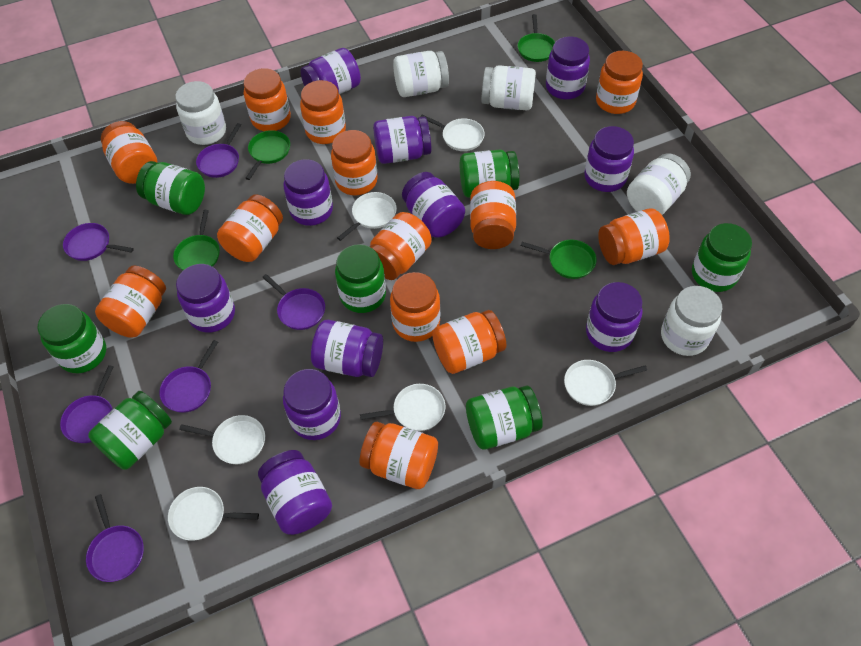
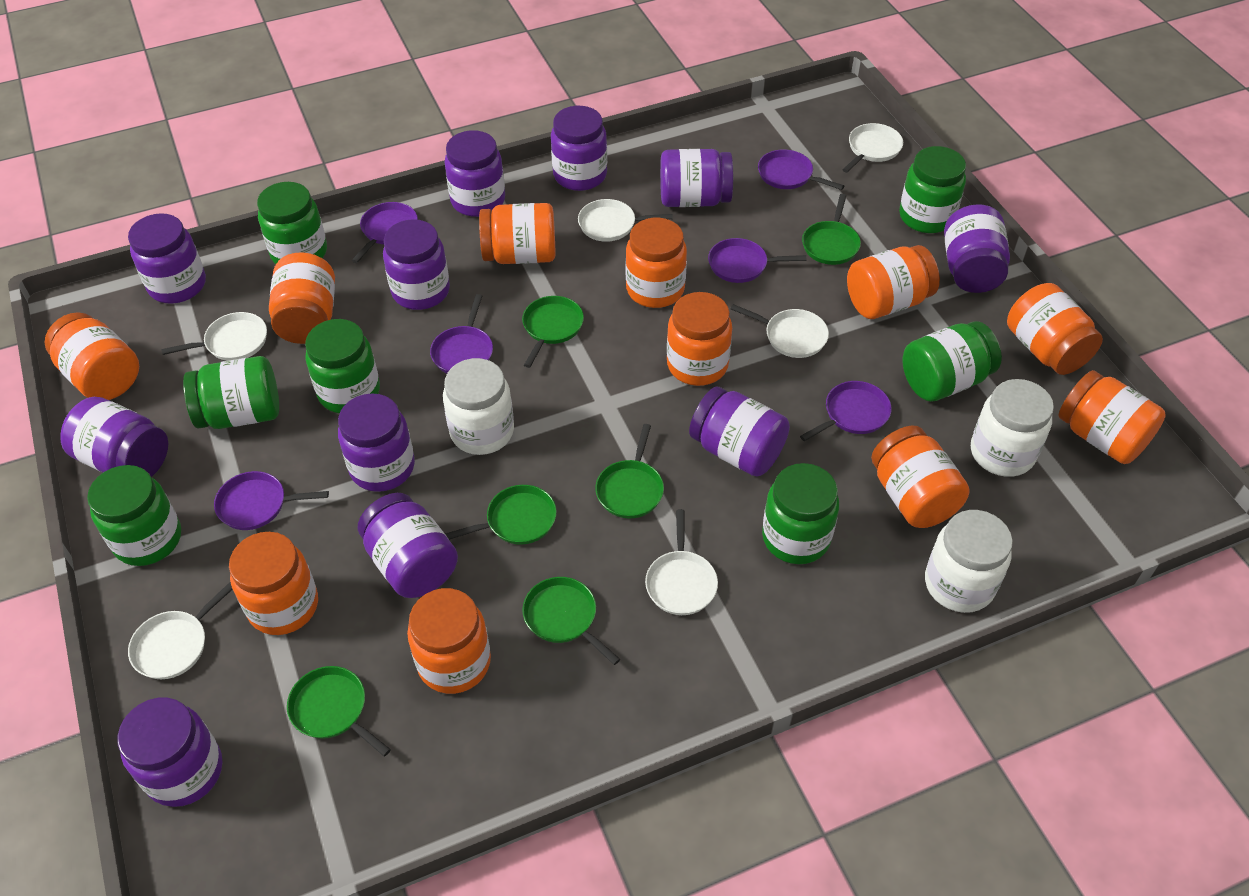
green pan: 4 -> 6
orange jar: 13 -> 11
white jar: 5 -> 3

